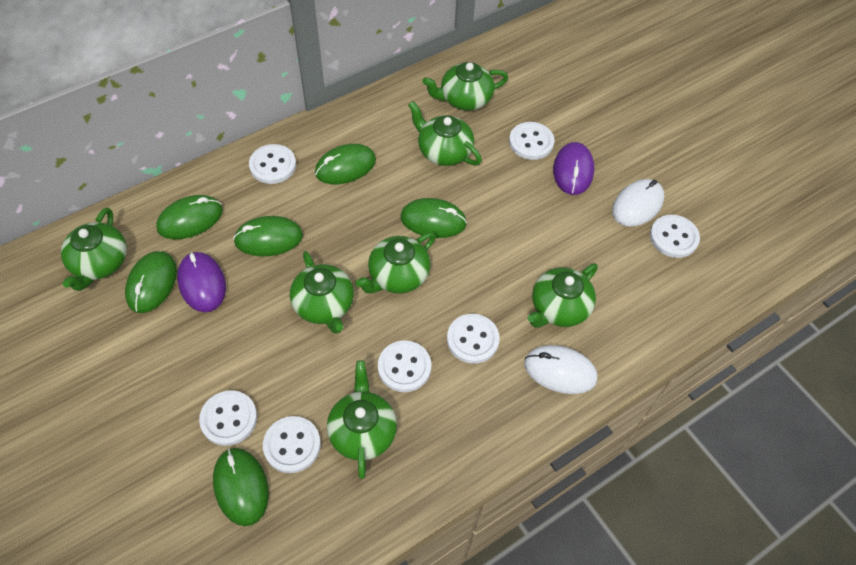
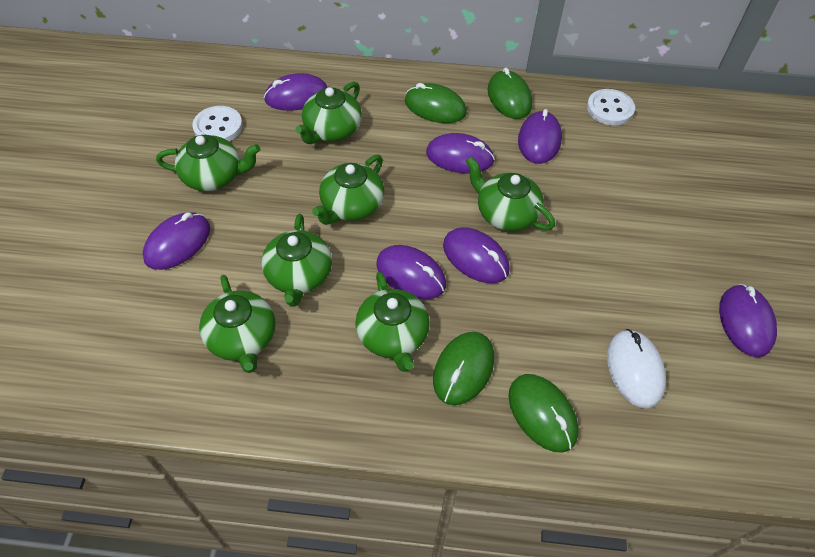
green mouse: 6 -> 4
purple mouse: 2 -> 7
white button: 7 -> 2
white mouse: 2 -> 1

